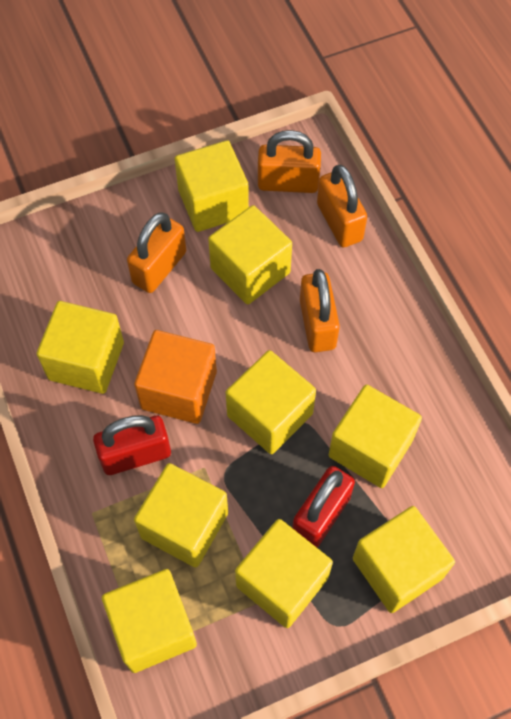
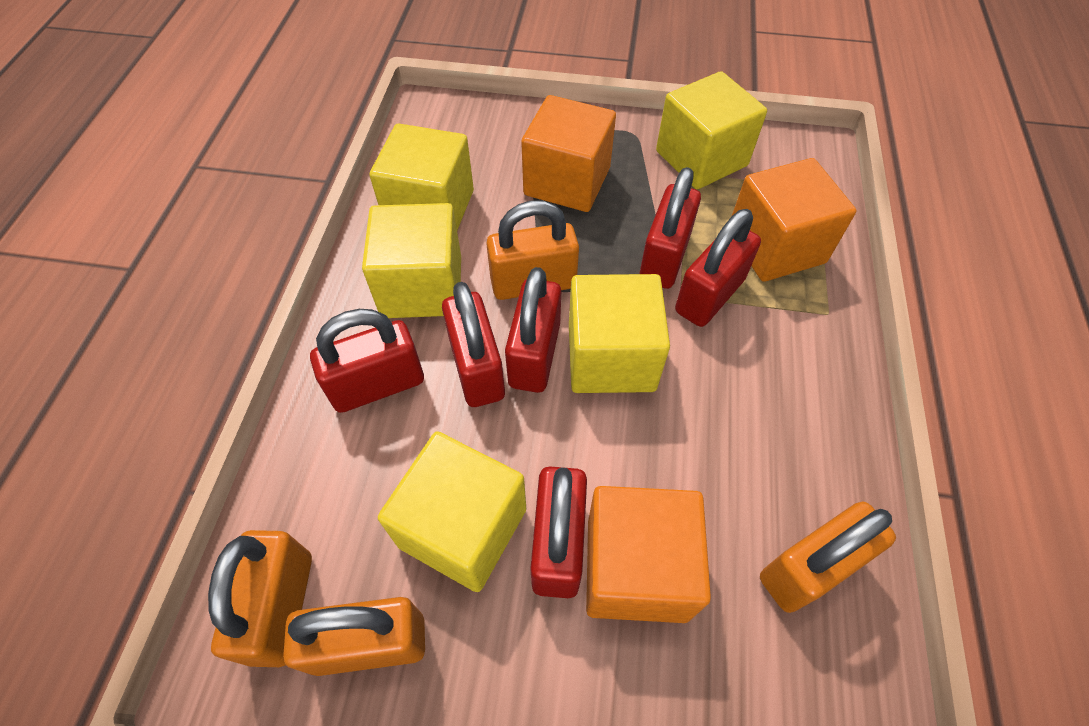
orange cube: 1 -> 3
red padlock: 2 -> 6
yellow cube: 9 -> 5

